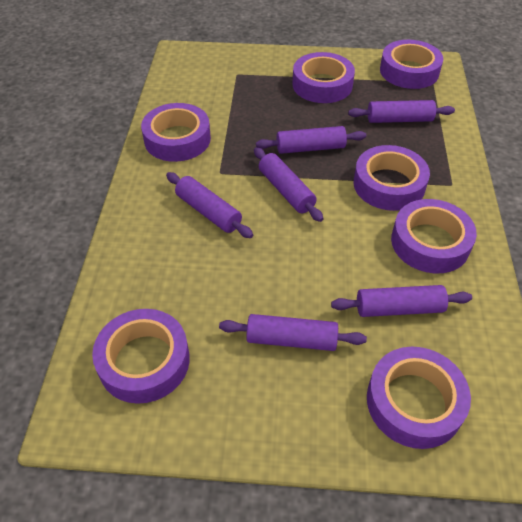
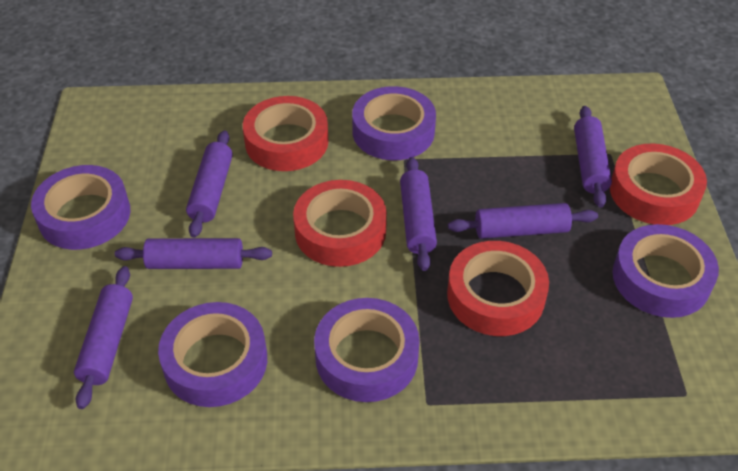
purple tape: 7 -> 5
red tape: 0 -> 4

